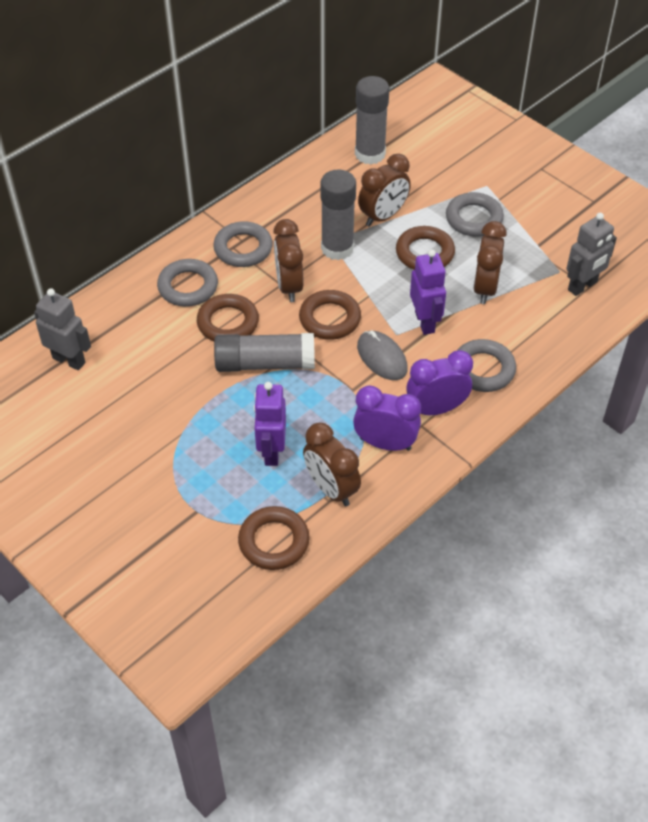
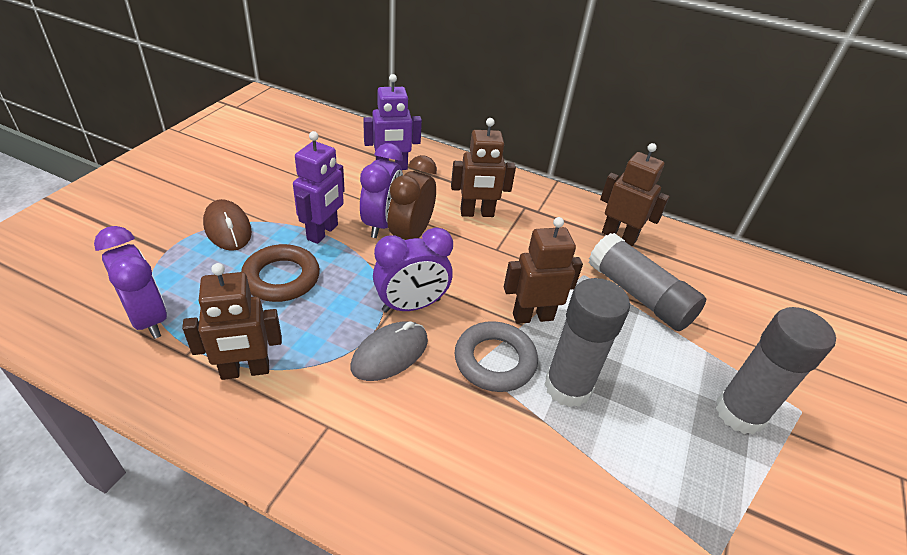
brown clock: 4 -> 1
brown mouse: 0 -> 1
brown ring: 4 -> 1
brown robot: 0 -> 4
grey ring: 4 -> 1
grey robot: 2 -> 0
purple clock: 2 -> 3

